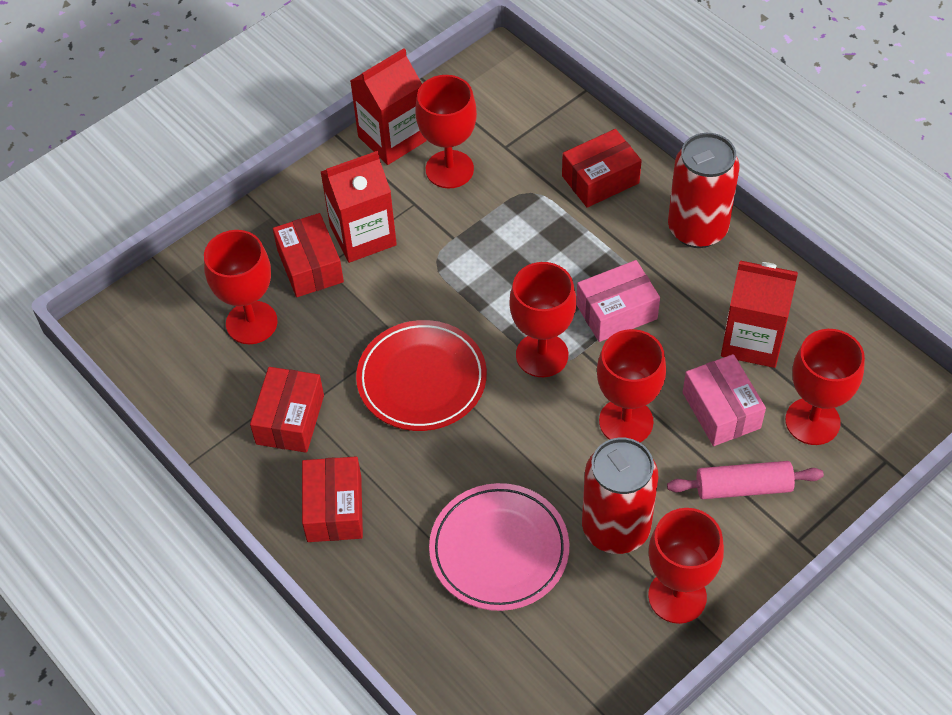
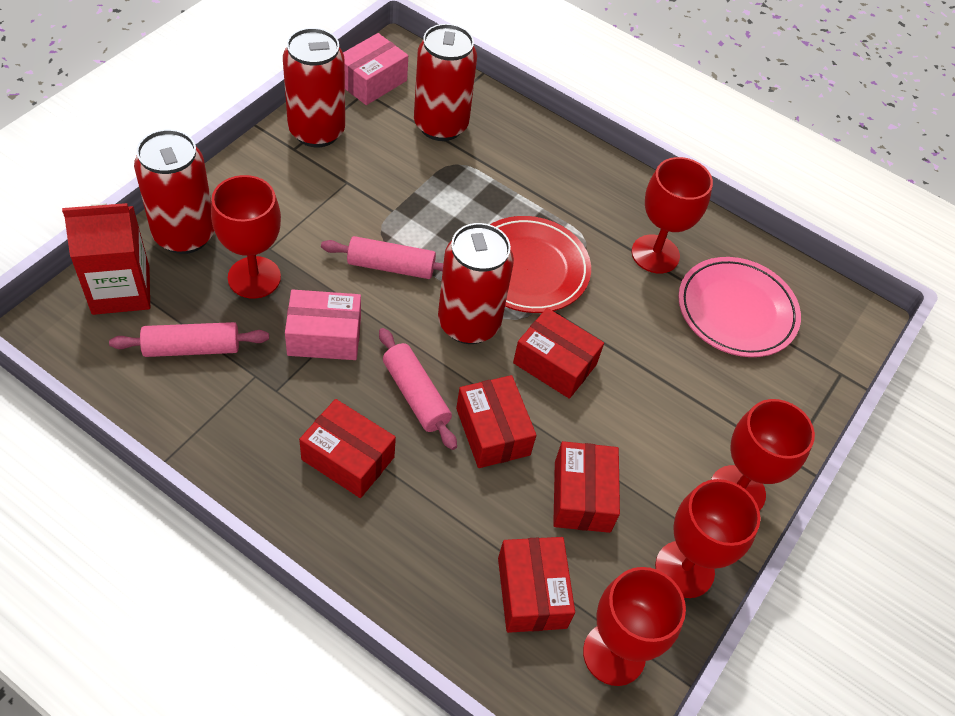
pink rolling pin: 1 -> 3
red box: 4 -> 5
red can: 2 -> 4
red carton: 3 -> 1
red goblet: 6 -> 5

